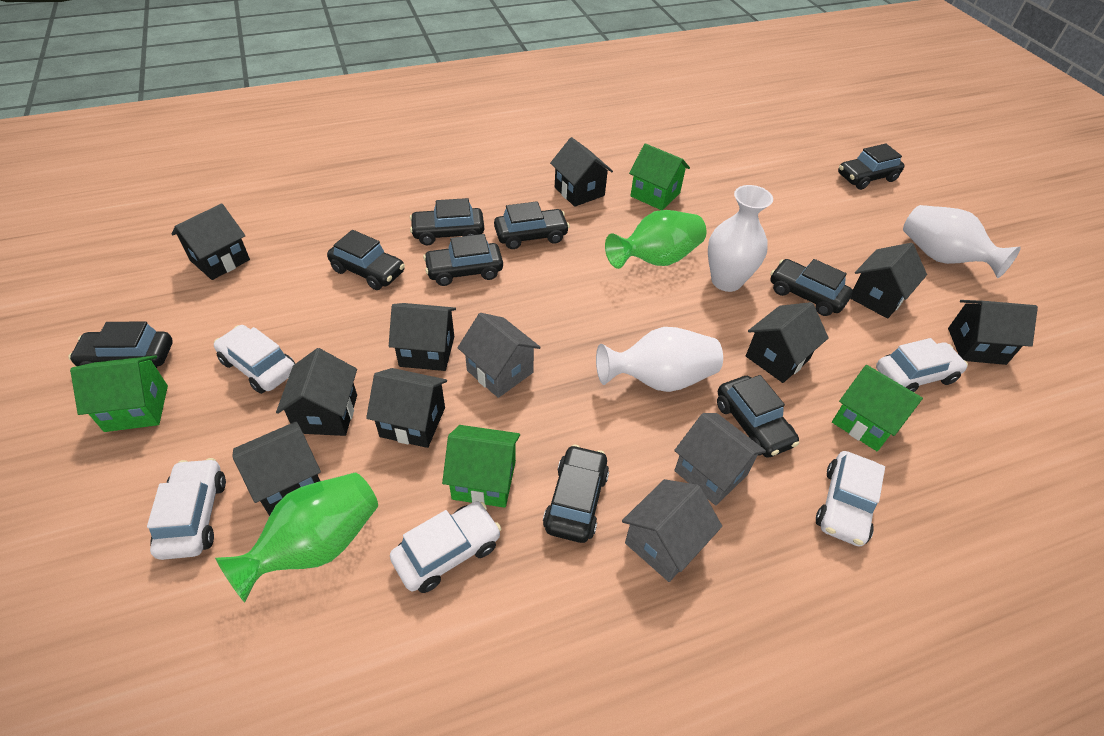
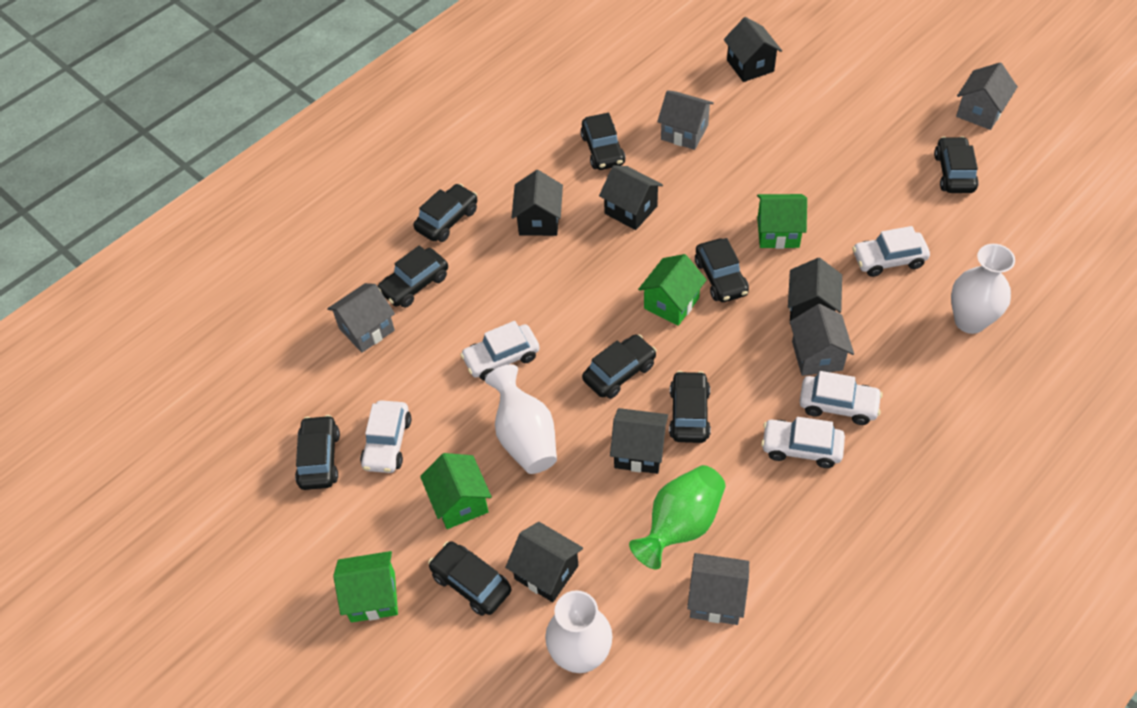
black house: 9 -> 6
green vase: 2 -> 1
grey house: 3 -> 5

